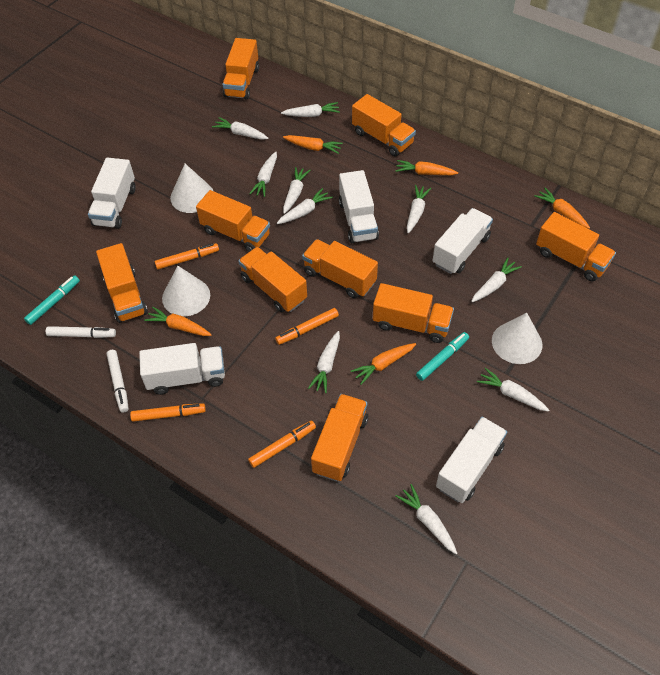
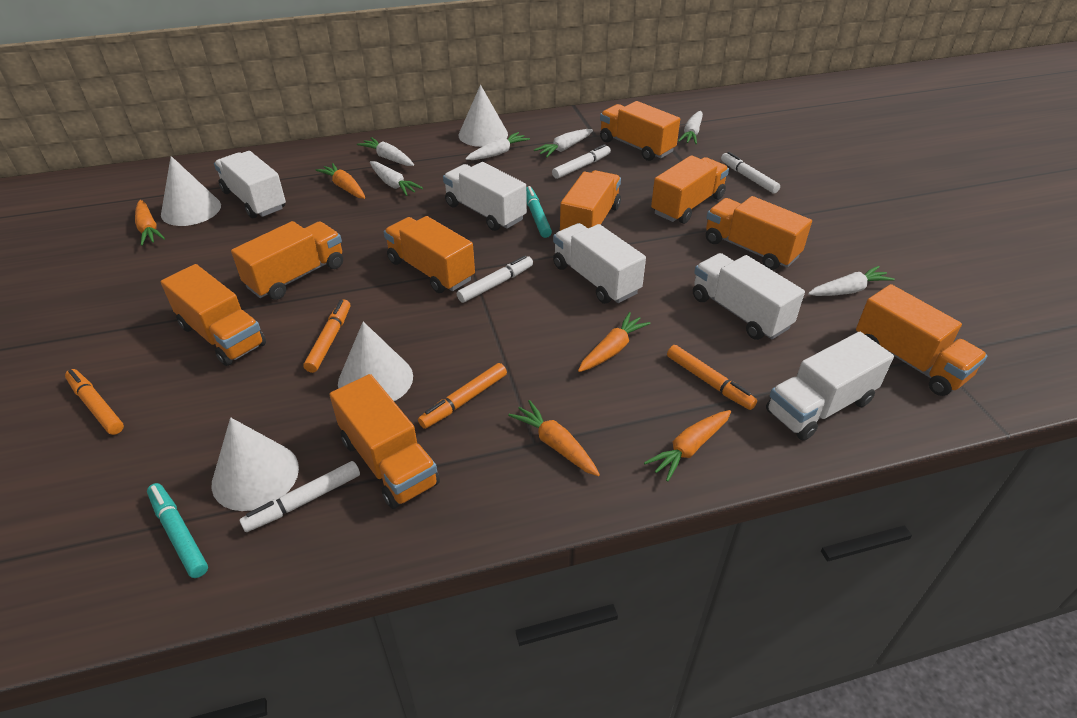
white carrot: 10 -> 6
white cone: 3 -> 4
white marker: 2 -> 4

